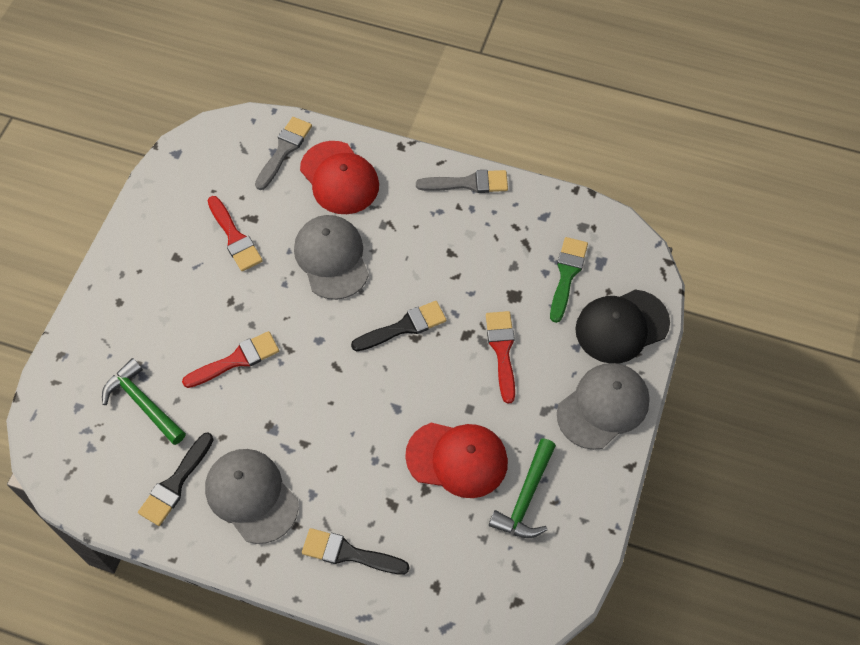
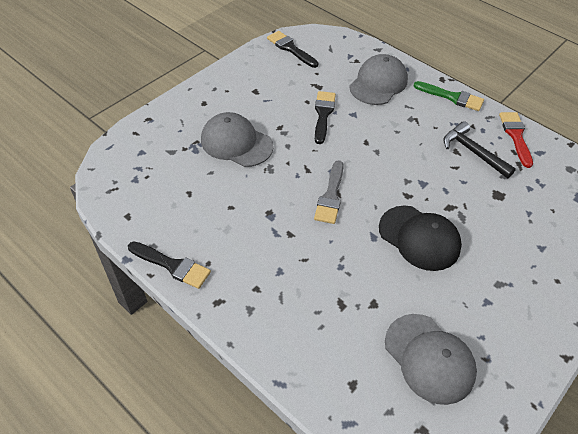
black hammer: 0 -> 1
green hammer: 2 -> 0
grey brush: 2 -> 1
red brush: 3 -> 1
red cap: 2 -> 0

